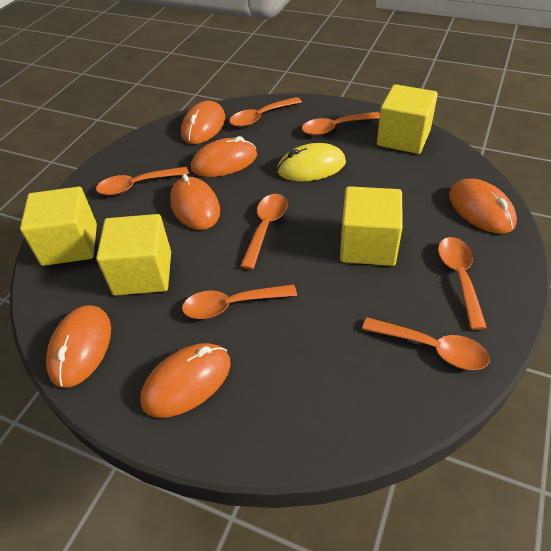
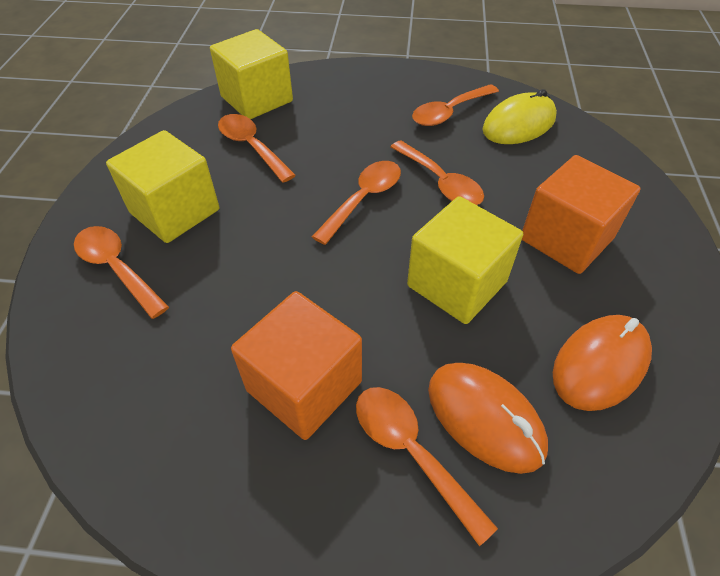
orange cube: 0 -> 2
orange mouse: 6 -> 2
orange spoon: 7 -> 6
yellow cube: 4 -> 3

